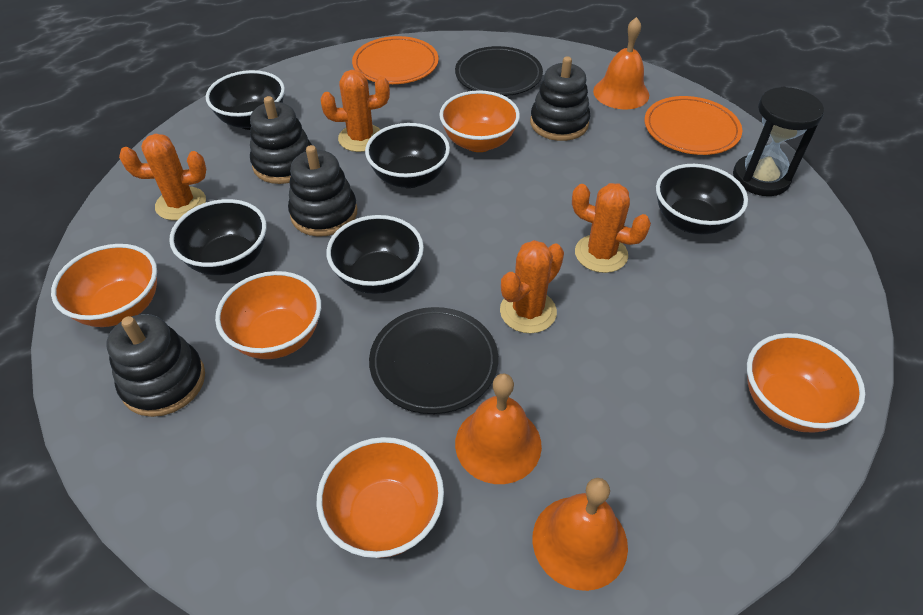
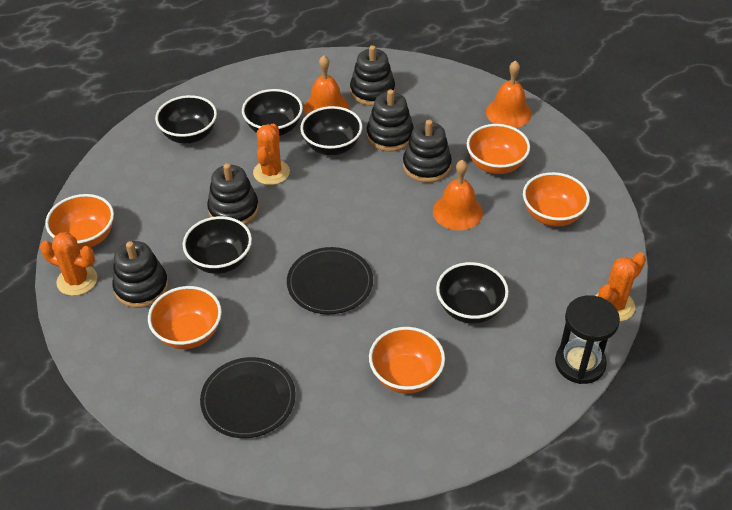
black stacking toy: 4 -> 5
orange cactus: 4 -> 3
orange plate: 2 -> 0

